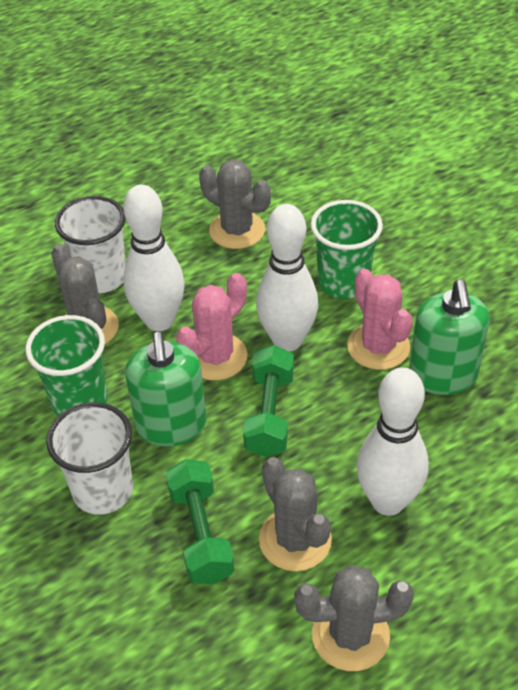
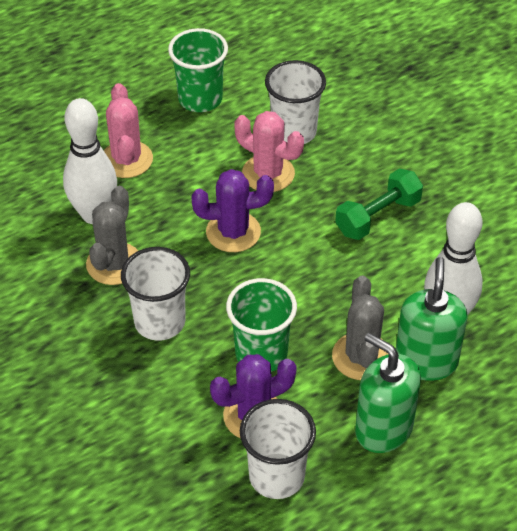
green dumbbell: 2 -> 1
grey cactus: 4 -> 2
purple cactus: 0 -> 2
white bowling pin: 3 -> 2
white cup: 2 -> 3

